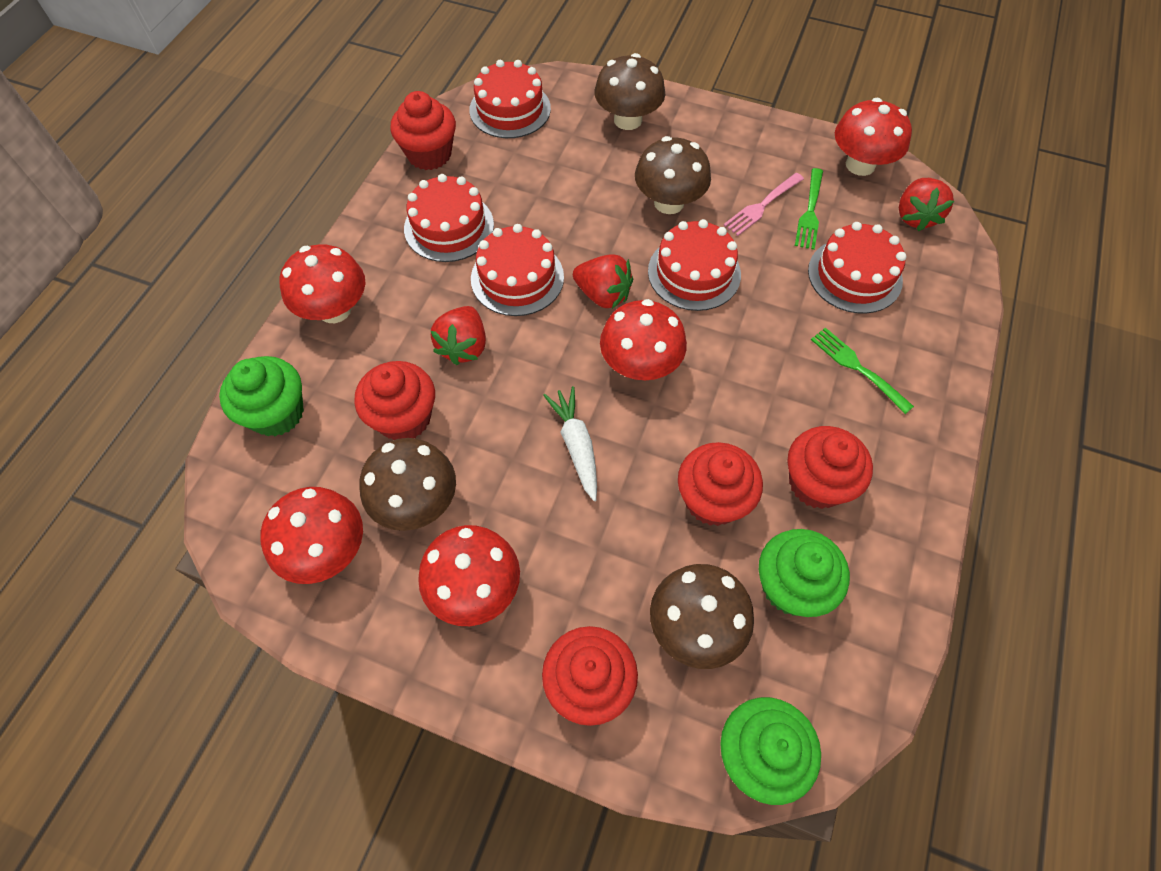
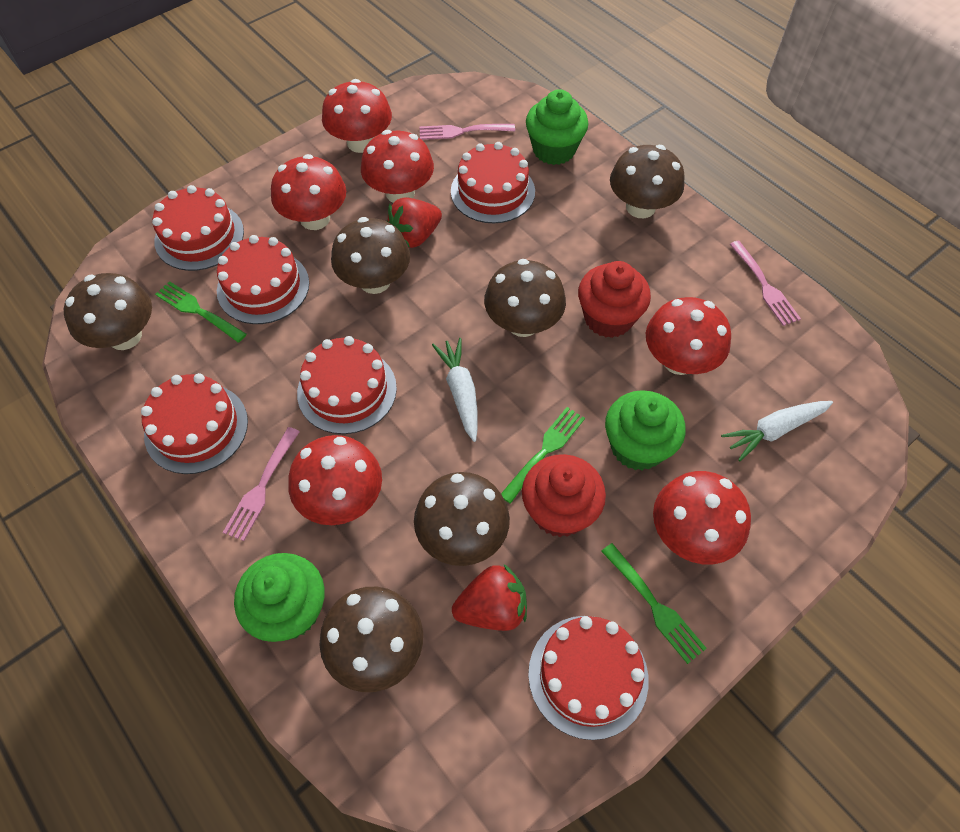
brown mushroom: 4 -> 6
green fork: 2 -> 3
pink fork: 1 -> 3
red cake: 5 -> 6
red cupcake: 5 -> 2
red mushroom: 5 -> 6
red strawberry: 3 -> 2
white carrot: 1 -> 2

